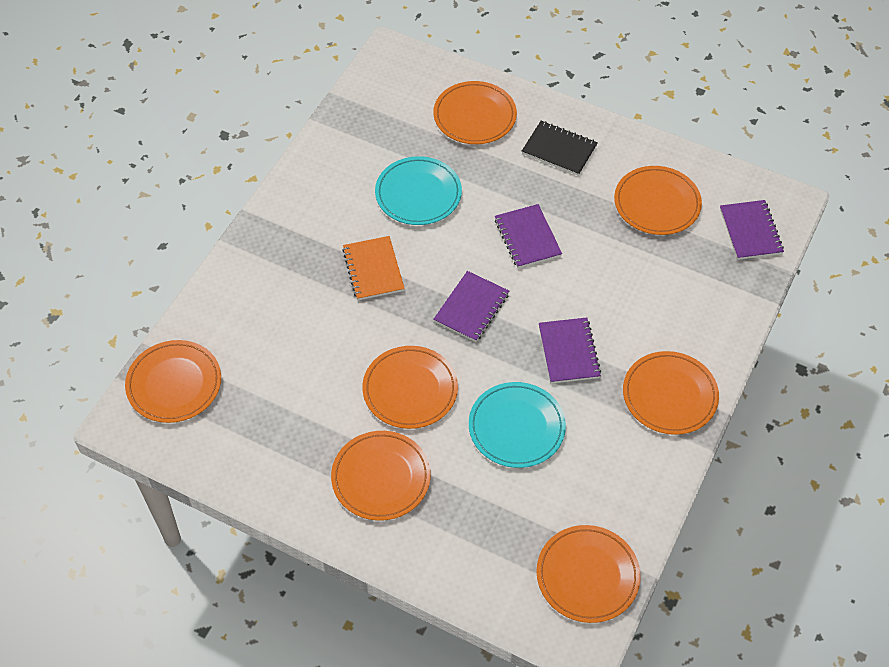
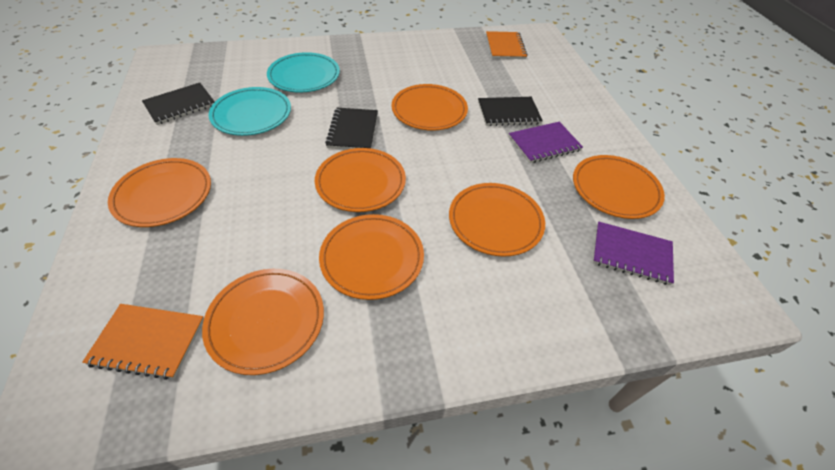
black notebook: 1 -> 3
orange notebook: 1 -> 2
purple notebook: 4 -> 2

